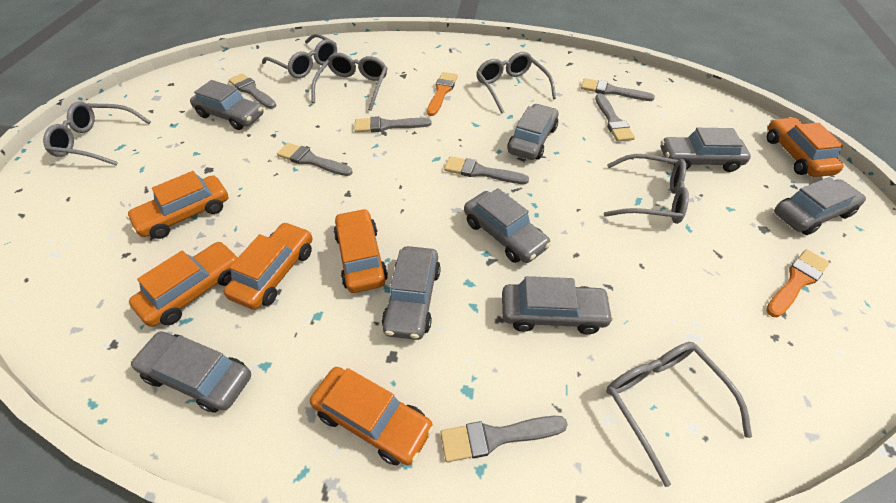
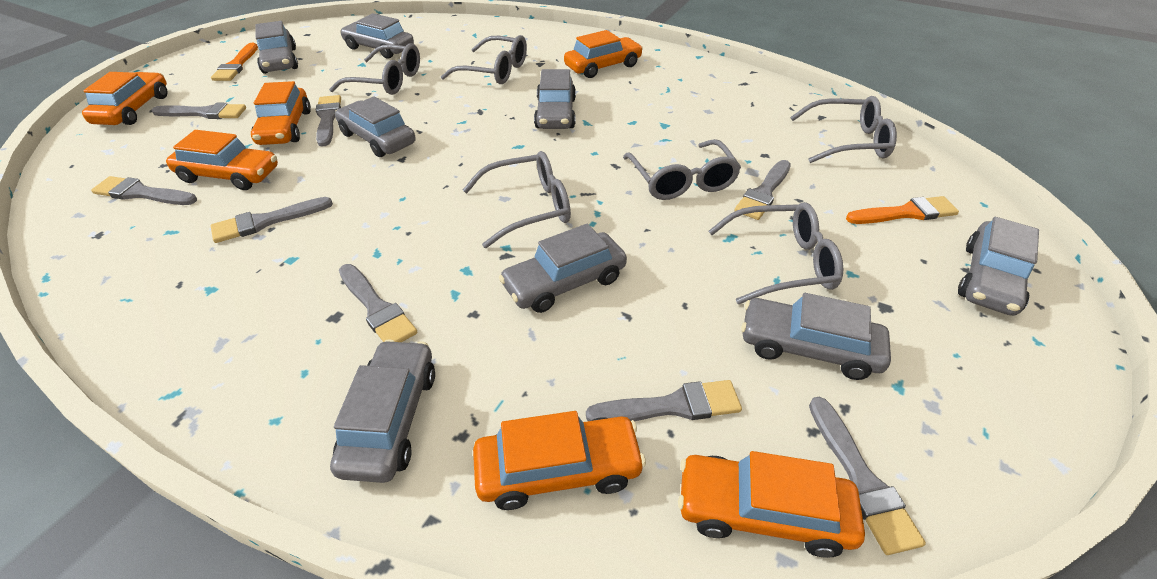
grey brush: 7 -> 8

